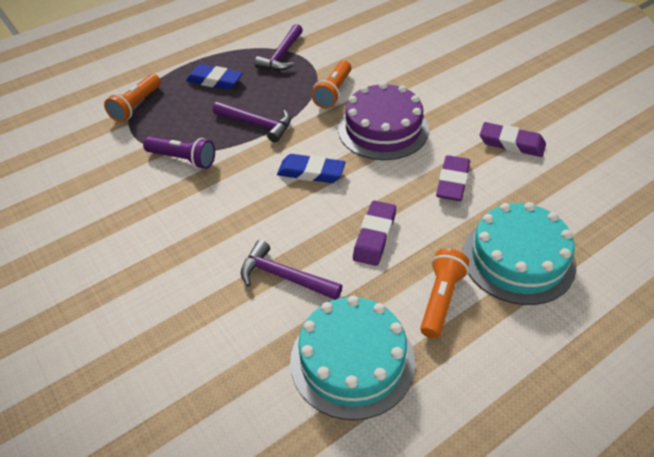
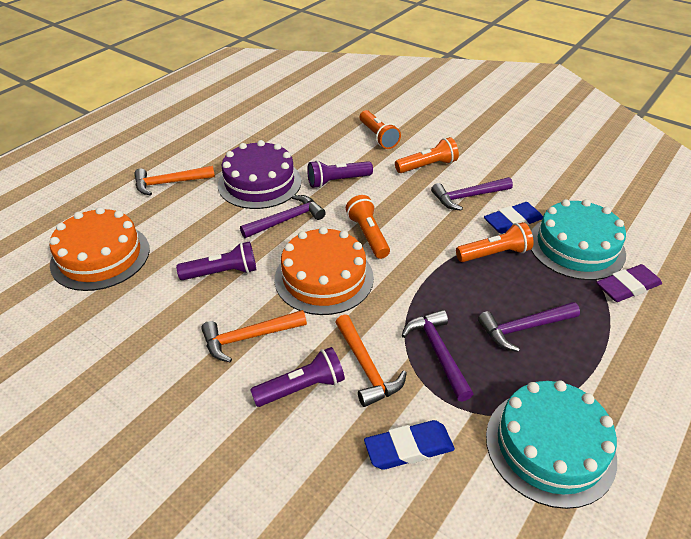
orange cake: 0 -> 2
orange flashlight: 3 -> 4
orange hammer: 0 -> 3
purple eraser: 3 -> 1
purple flashlight: 1 -> 3
purple hammer: 3 -> 4

